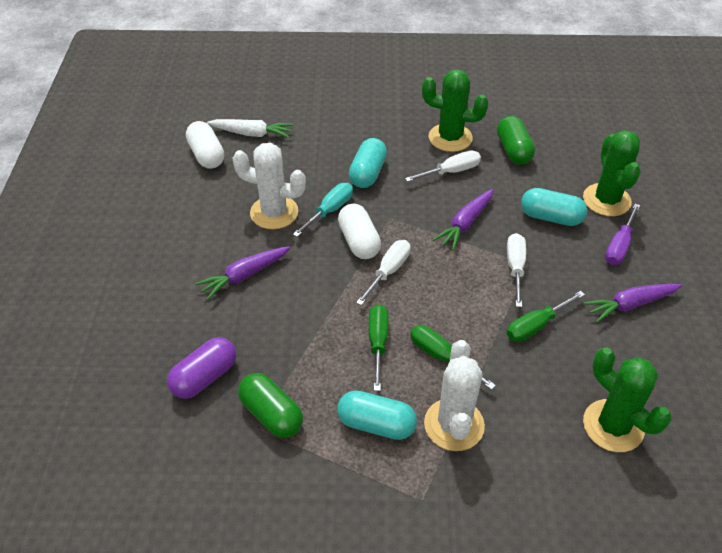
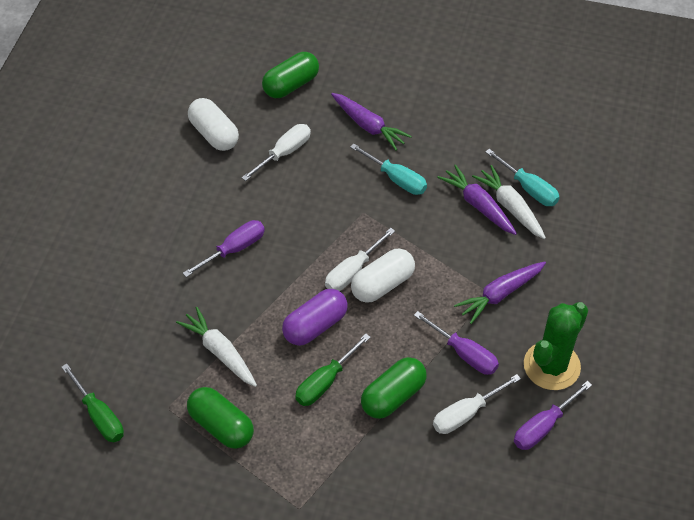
green cactus: 3 -> 1
green capsule: 2 -> 3
green screwdriver: 3 -> 2
purple screwdriver: 1 -> 3
turquoise capsule: 3 -> 0
turquoise screwdriver: 1 -> 2
white cactus: 2 -> 0
white carrot: 1 -> 2

